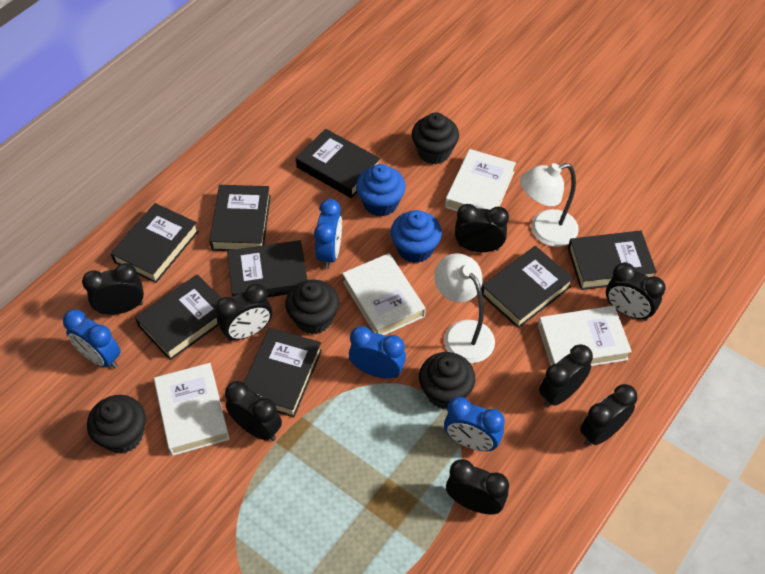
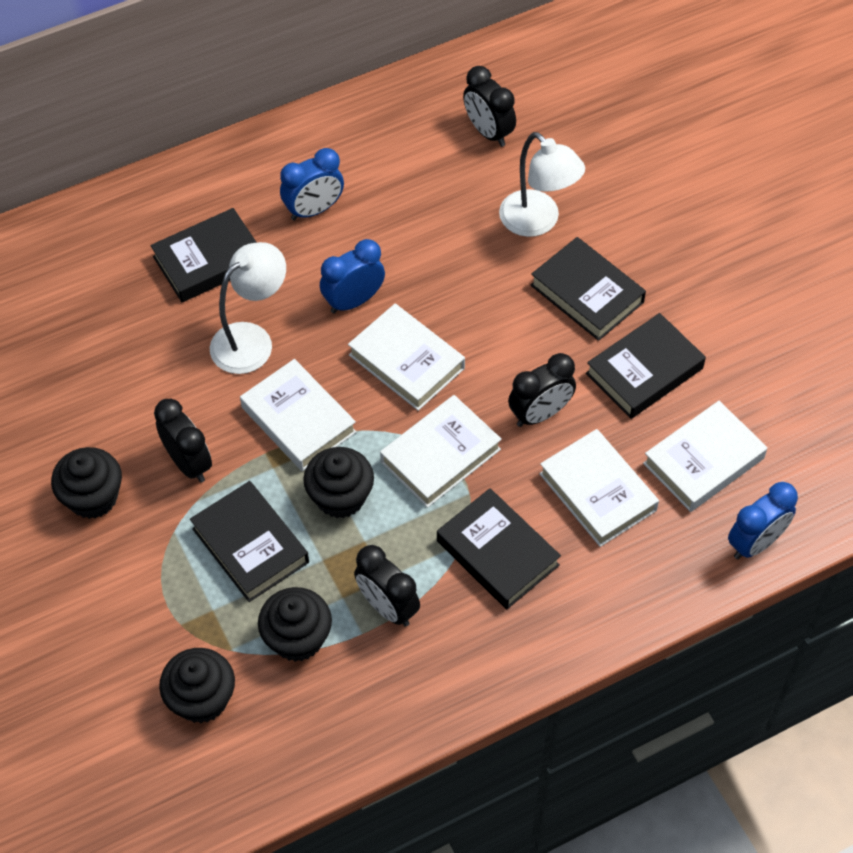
black book: 8 -> 5
black clock: 8 -> 4
blue clock: 4 -> 3
blue cupcake: 2 -> 0
white book: 4 -> 5

